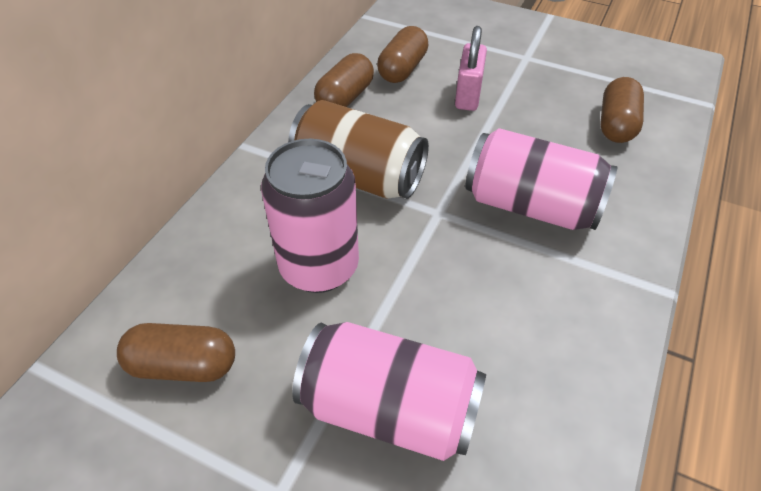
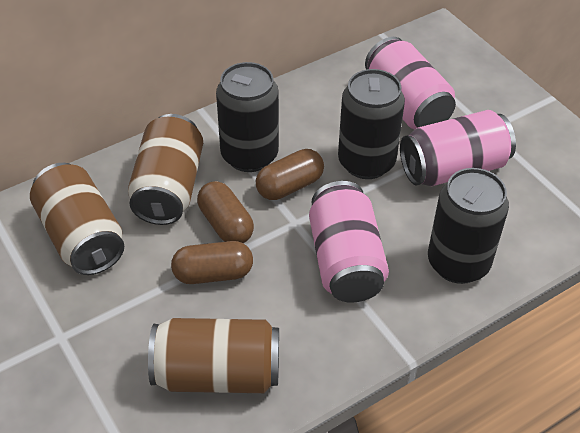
black can: 0 -> 3
brown can: 1 -> 3
brown capsule: 4 -> 3
pink padlock: 1 -> 0

